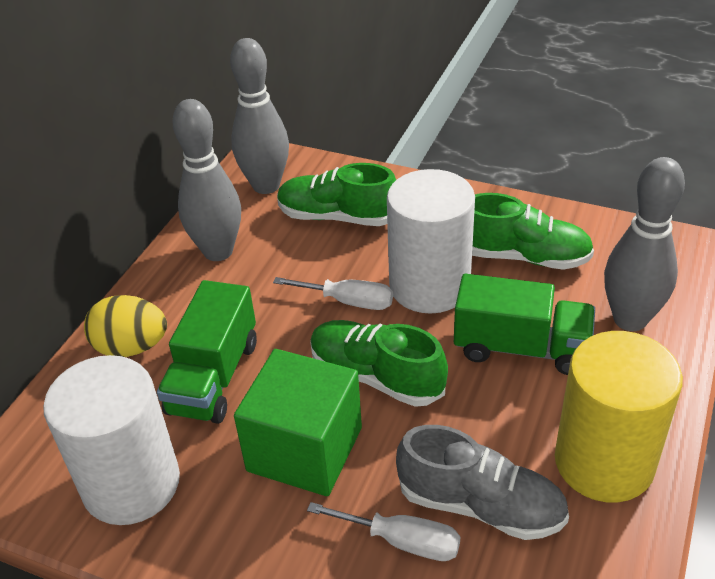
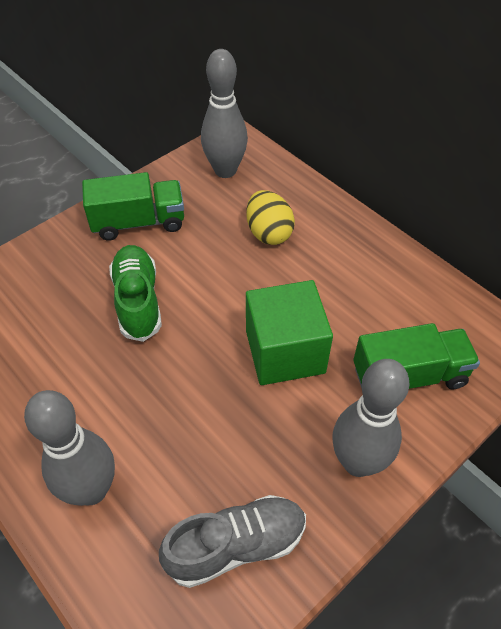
green shoe: 3 -> 1
white cylinder: 2 -> 0
white screwdriver: 2 -> 0
yellow cylinder: 1 -> 0

